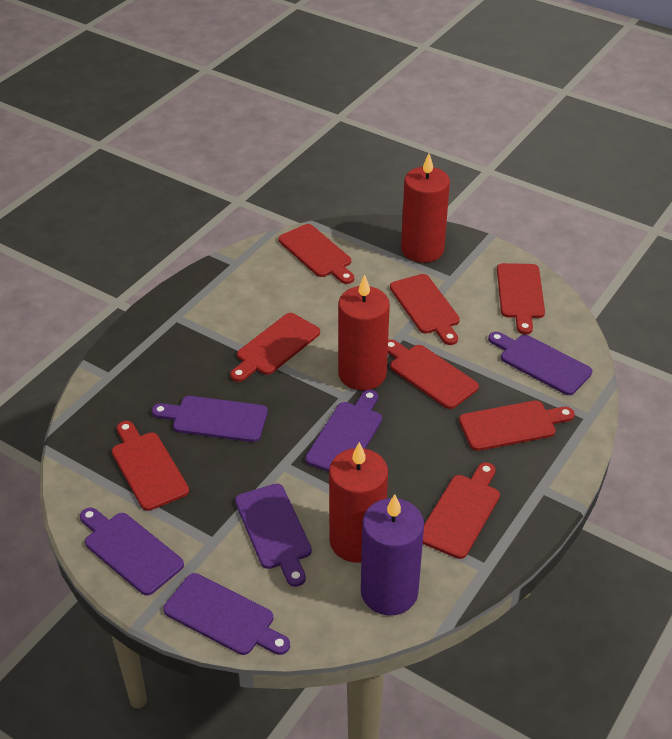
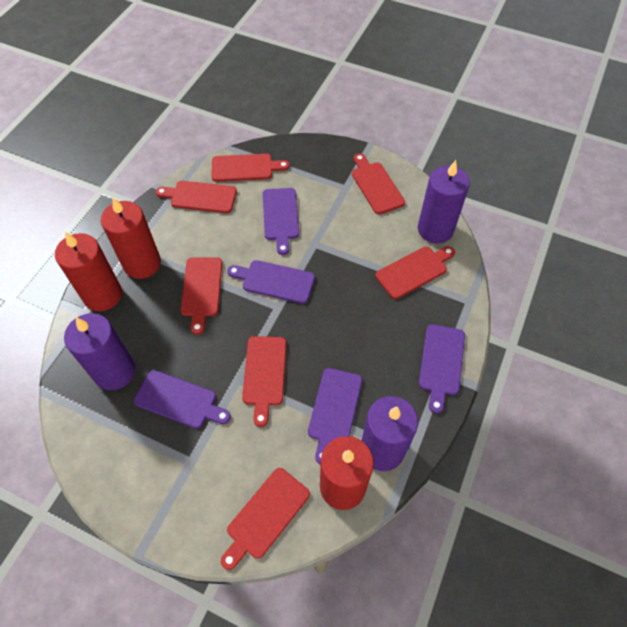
purple candle: 1 -> 3
purple cutting board: 6 -> 5
red cutting board: 8 -> 7

